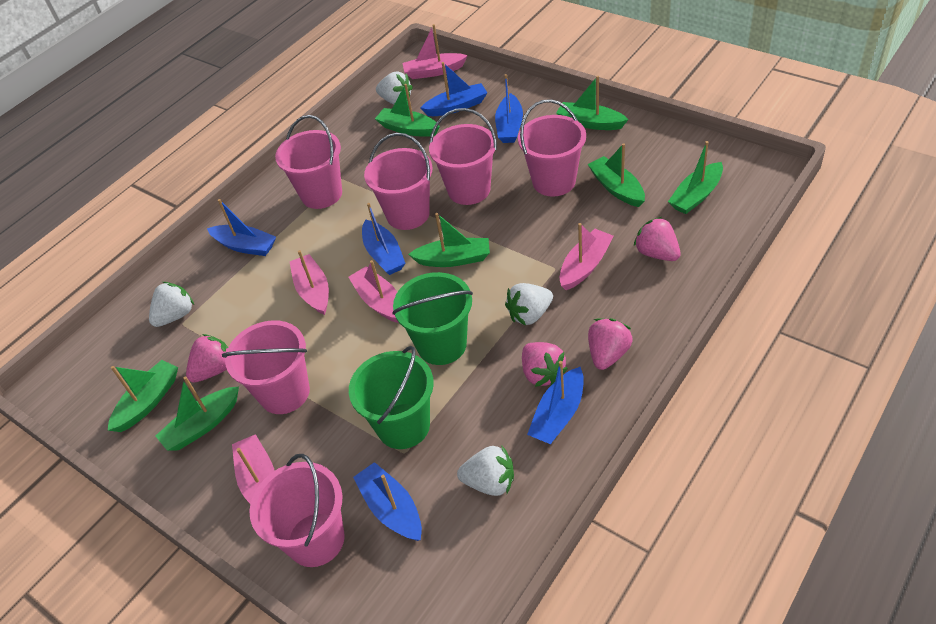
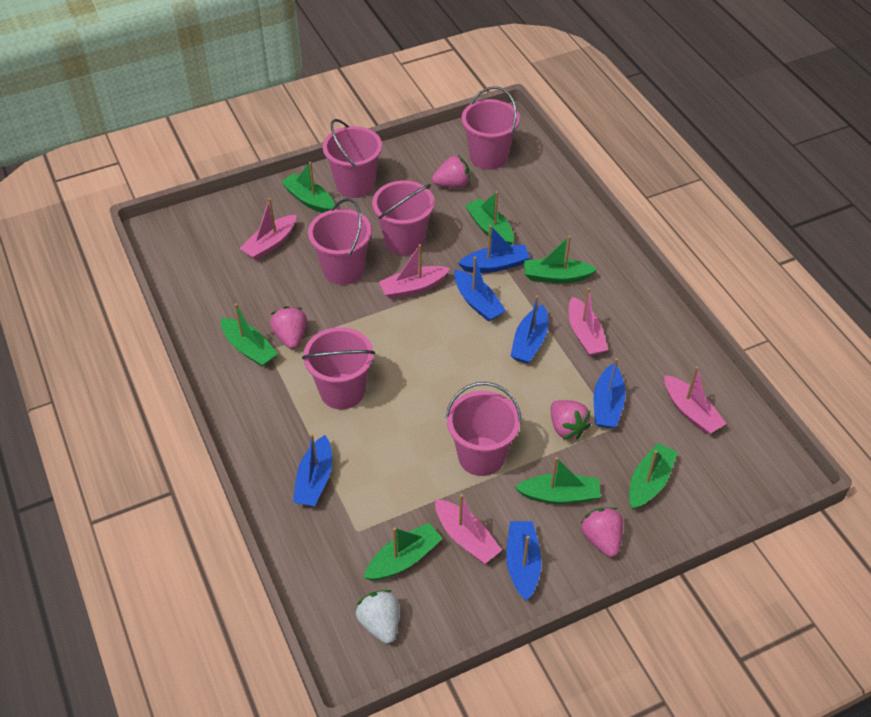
green bucket: 2 -> 0
white strawberry: 4 -> 1

